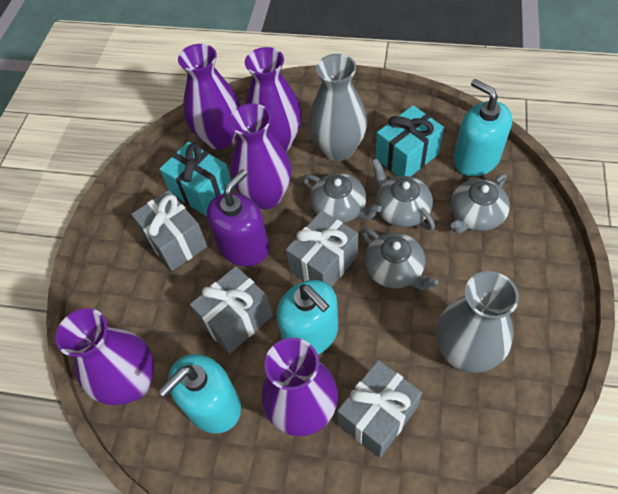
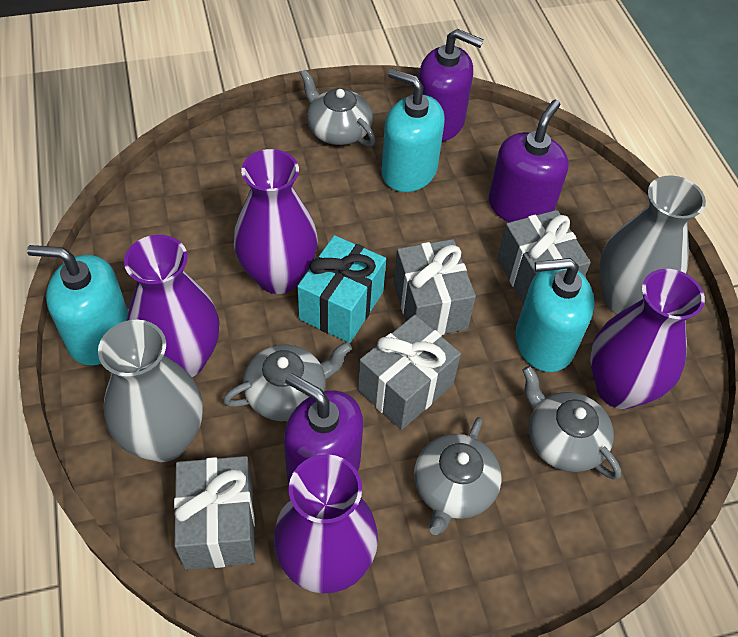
purple soap dispenser: 1 -> 3
purple vase: 5 -> 4
turquoise gift: 2 -> 1

